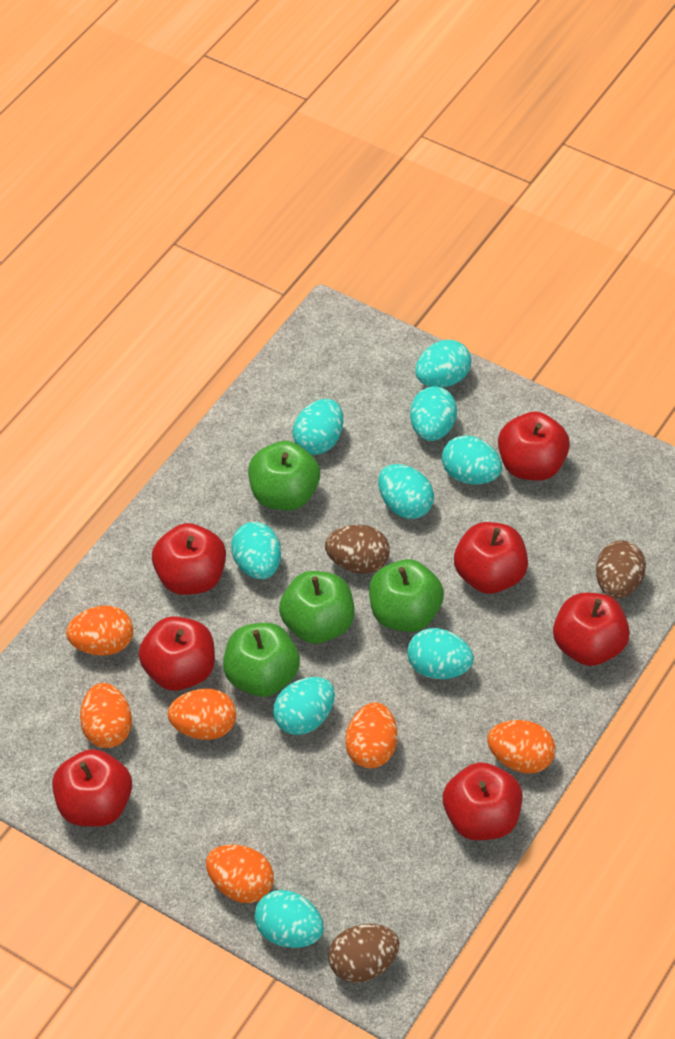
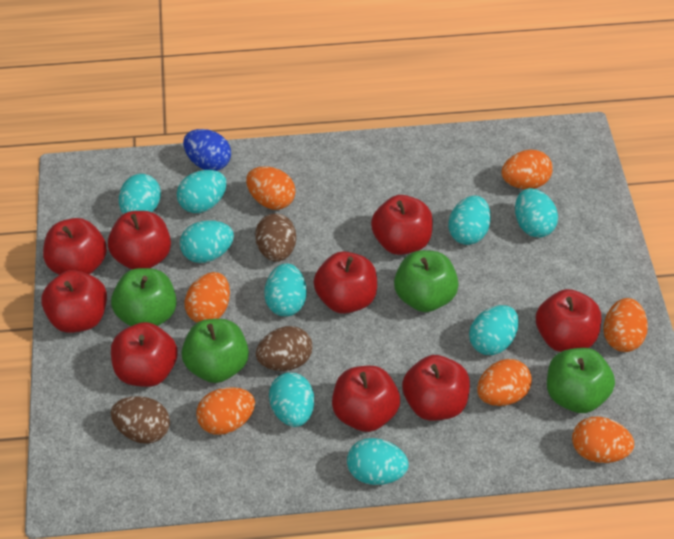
blue egg: 0 -> 1
orange egg: 6 -> 7
red apple: 7 -> 9

